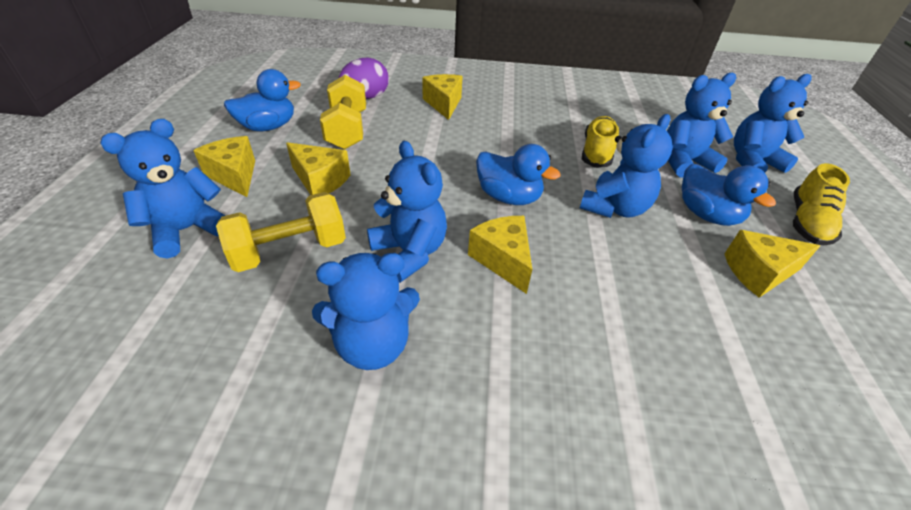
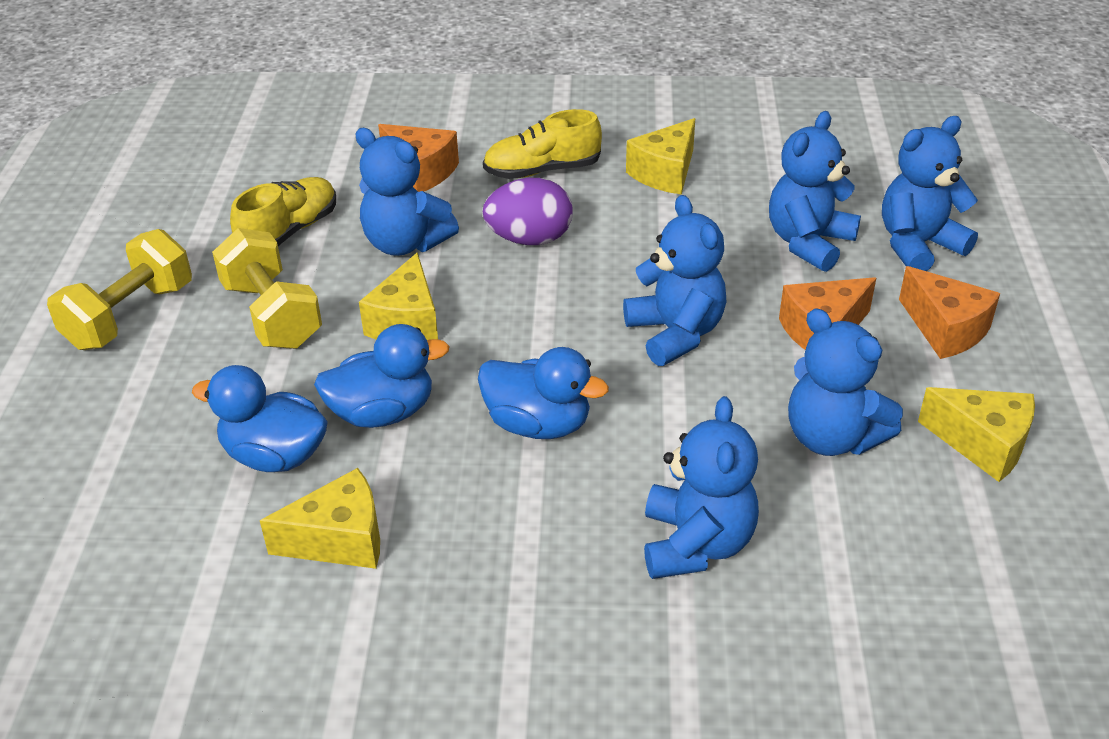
orange cheese: 0 -> 3
yellow cheese: 5 -> 4

